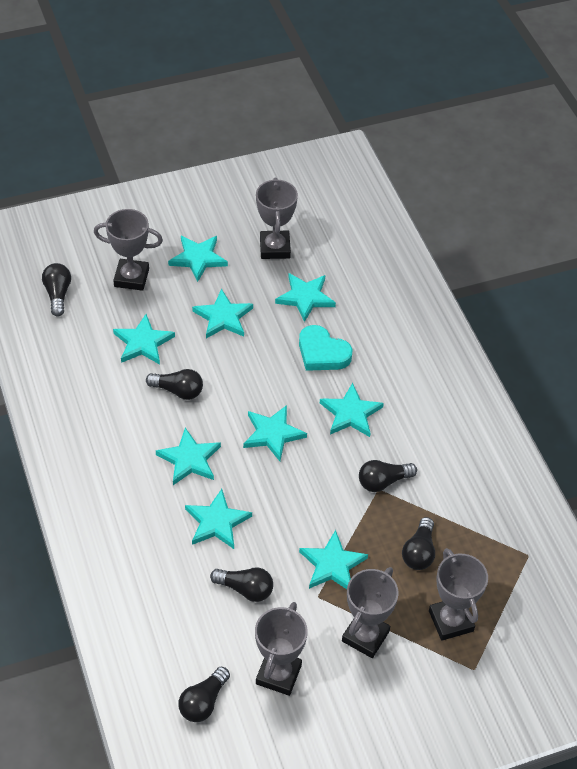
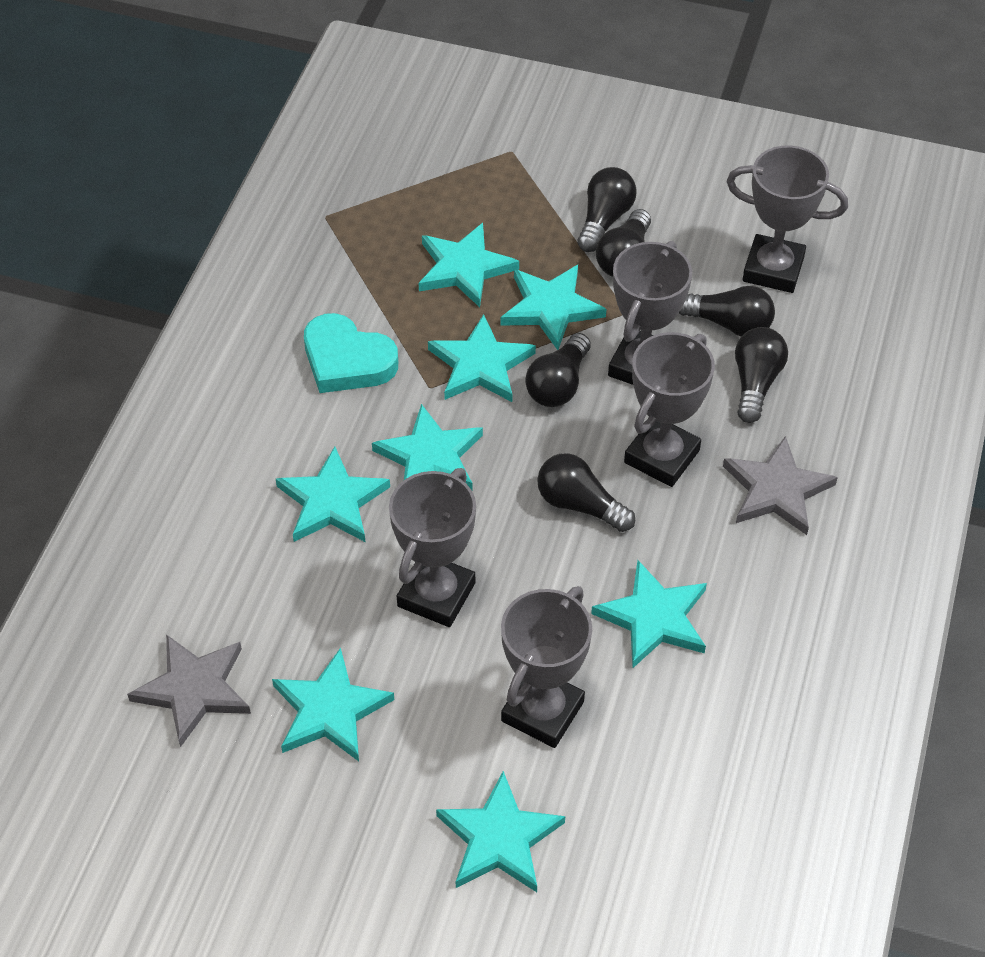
grey star: 0 -> 2
turquoise star: 9 -> 8

